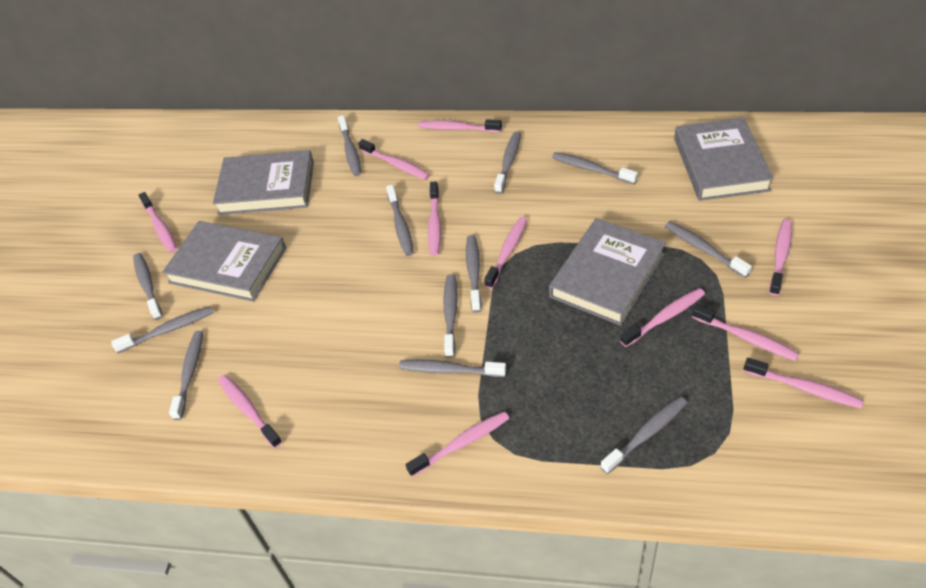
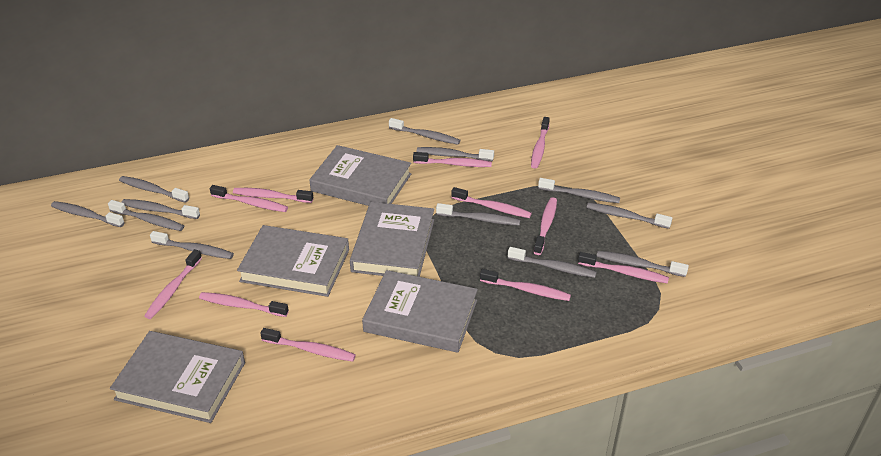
grey book: 4 -> 5

